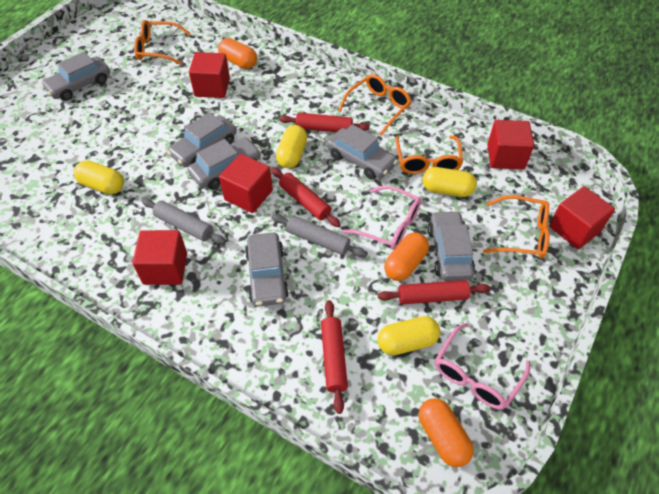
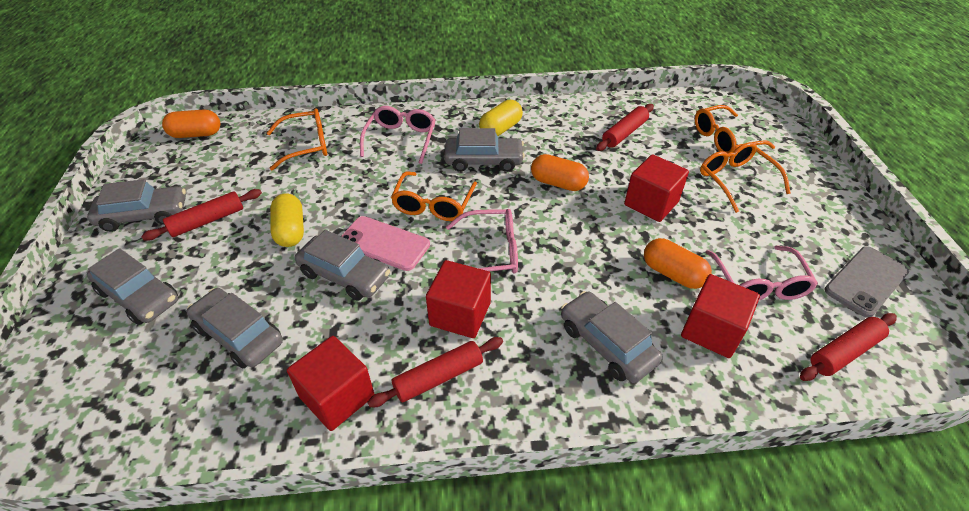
grey phone: 0 -> 1
grey rolling pin: 2 -> 0
pink glasses: 2 -> 3
pink phone: 0 -> 1
red cube: 5 -> 4
yellow capsule: 4 -> 2

